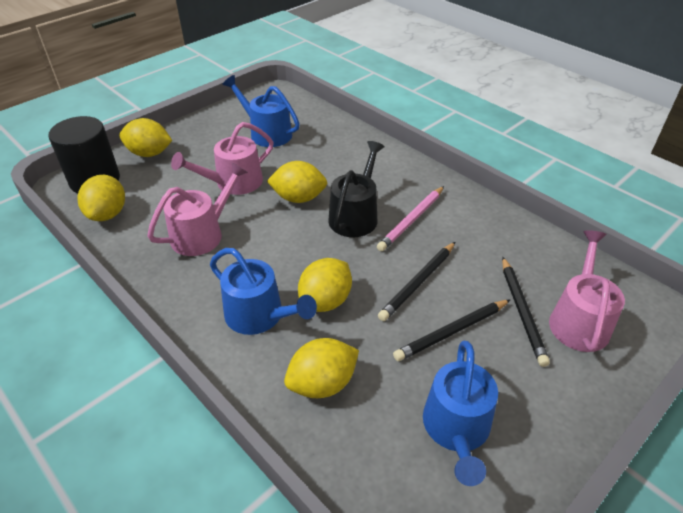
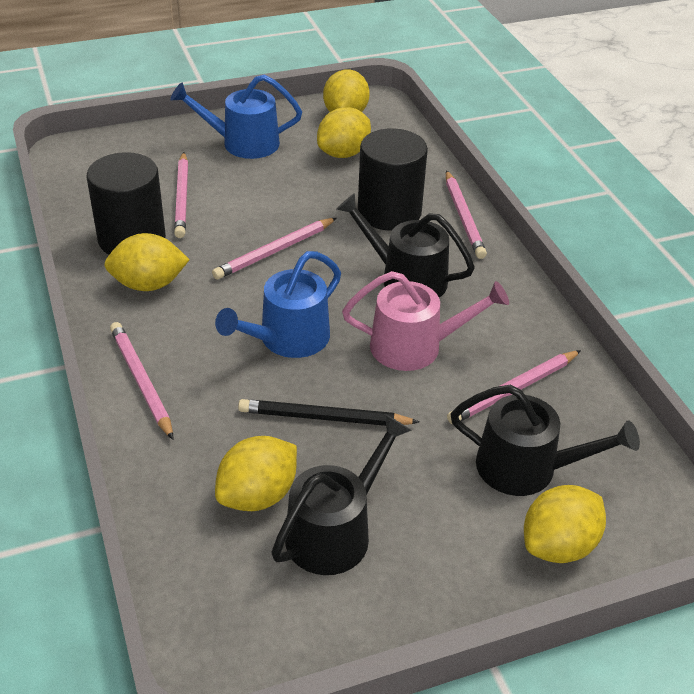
black cylinder: 1 -> 2
black pencil: 3 -> 1
black watering can: 1 -> 3
blue watering can: 3 -> 2
pink pencil: 1 -> 5
pink watering can: 3 -> 1

